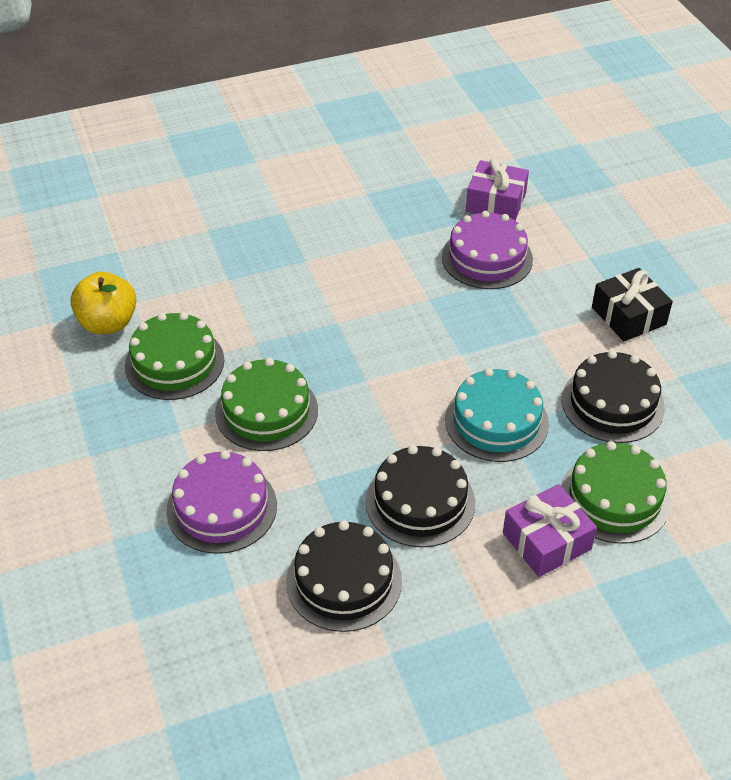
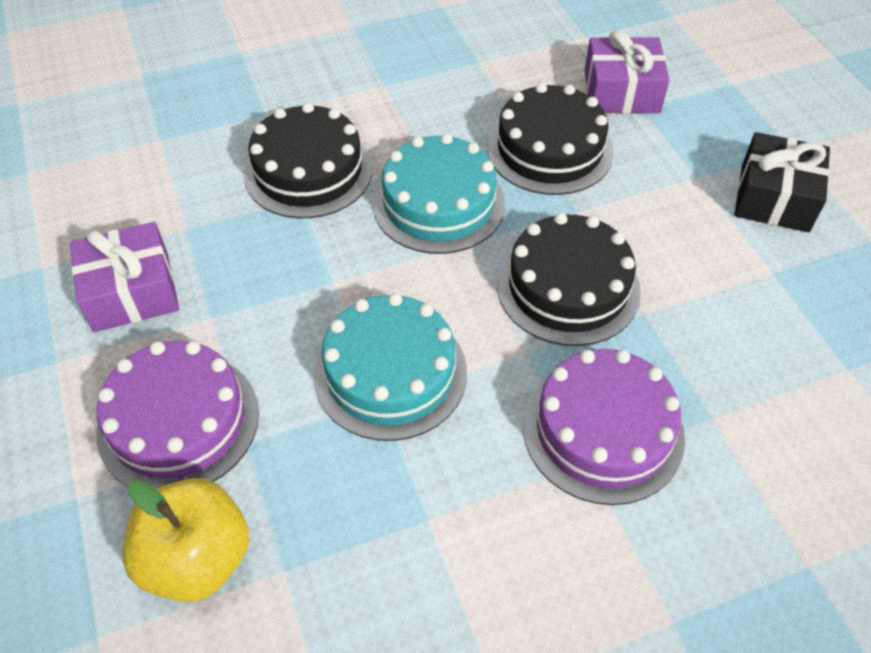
green cake: 3 -> 0
turquoise cake: 1 -> 2

